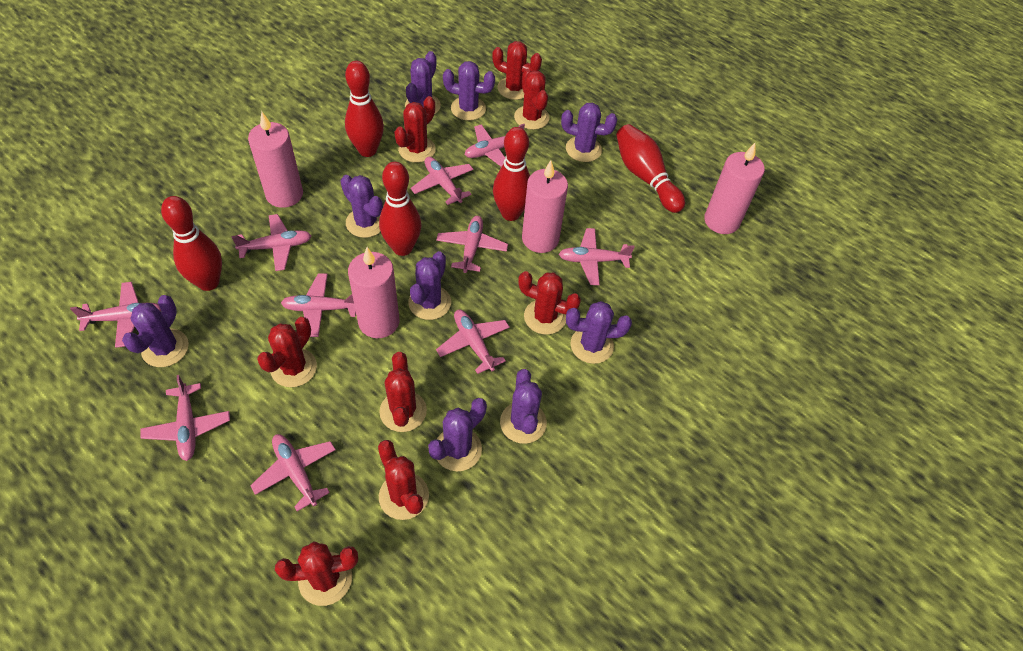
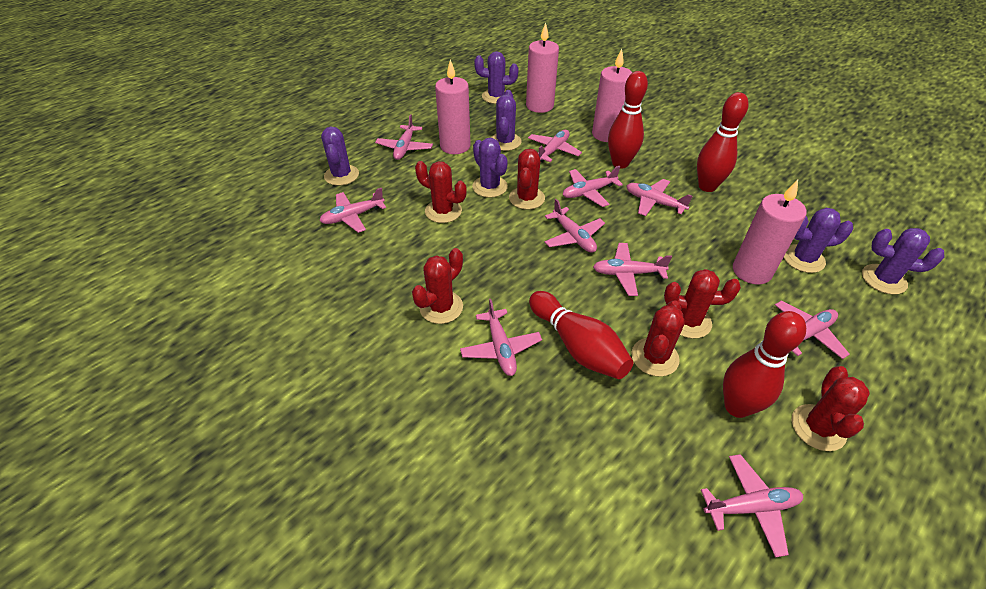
purple cactus: 9 -> 6
red bowling pin: 5 -> 4
red cactus: 8 -> 6

